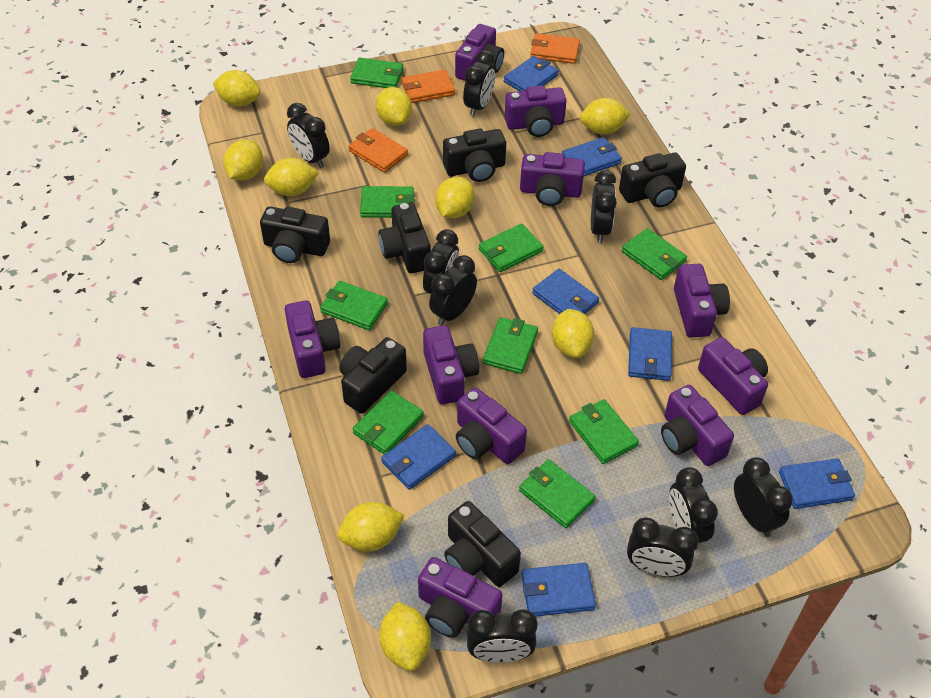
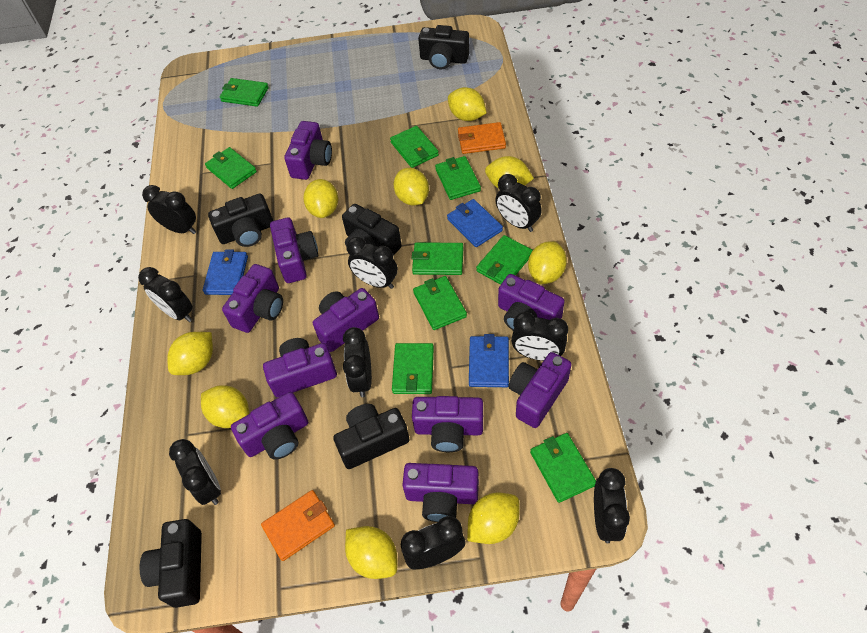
black camera: 6 -> 5
blue wallet: 7 -> 3
orange wallet: 3 -> 2

